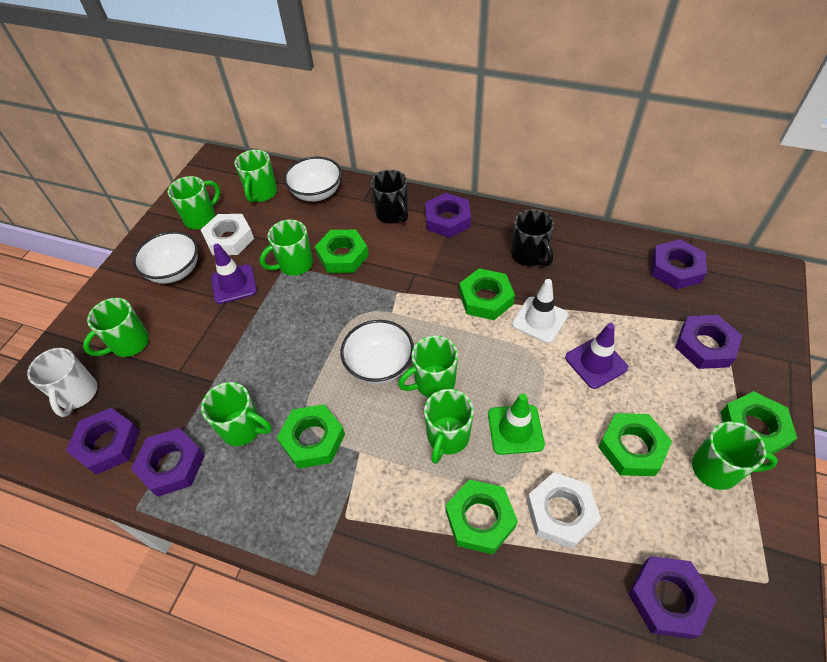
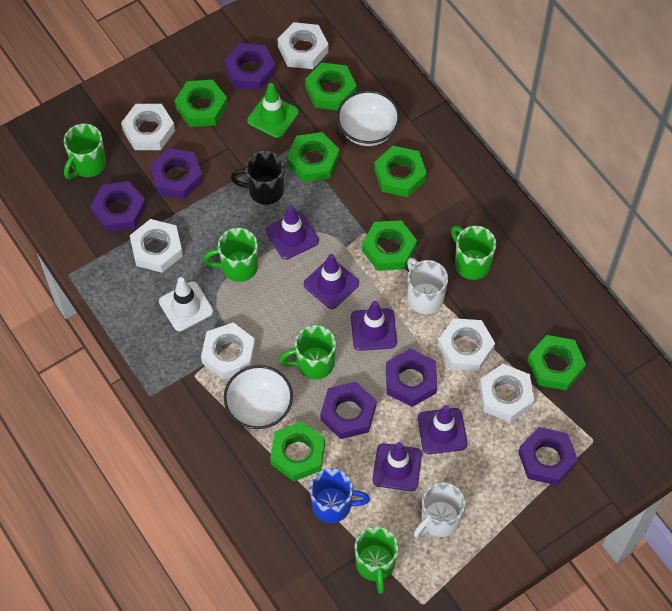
black mug: 2 -> 1
blue mug: 0 -> 1
green mug: 8 -> 5
green nut: 6 -> 7
purple traffic cone: 2 -> 5
white bowl: 3 -> 2
white mug: 1 -> 2
white nut: 2 -> 6

